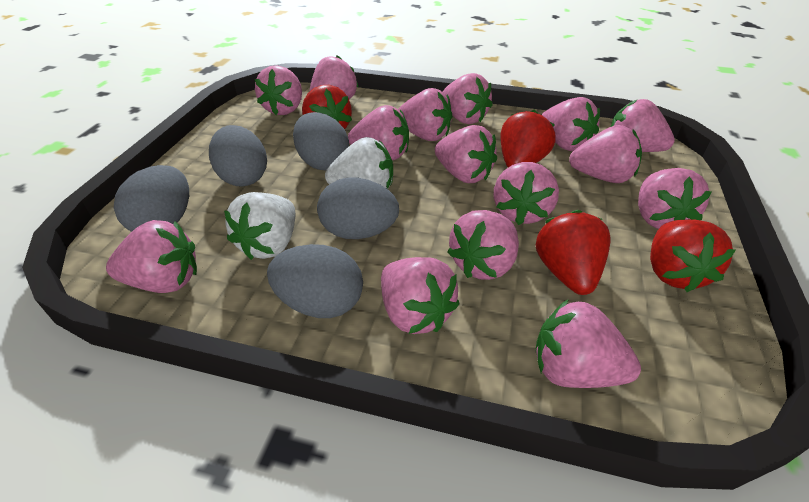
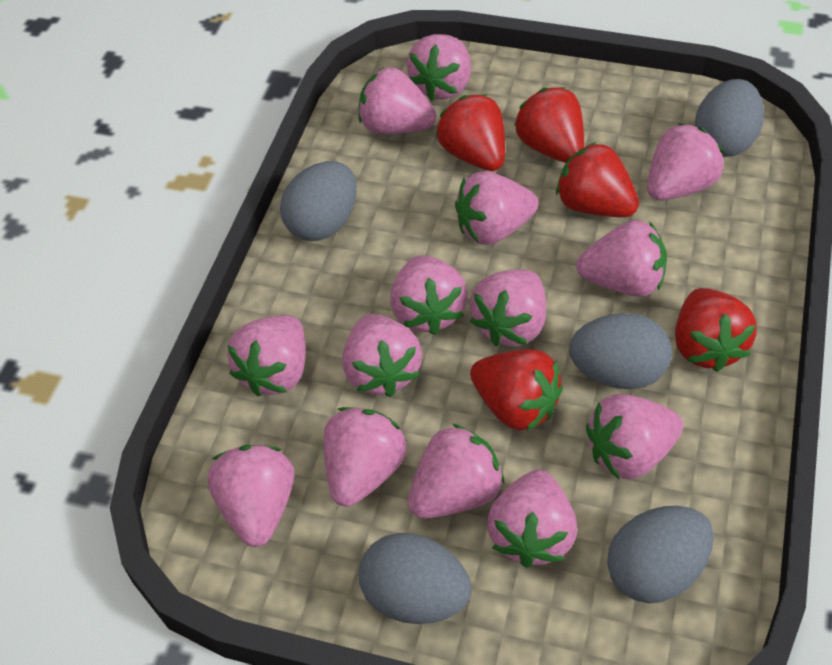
pink strawberry: 15 -> 14
red strawberry: 4 -> 5
white strawberry: 2 -> 0

